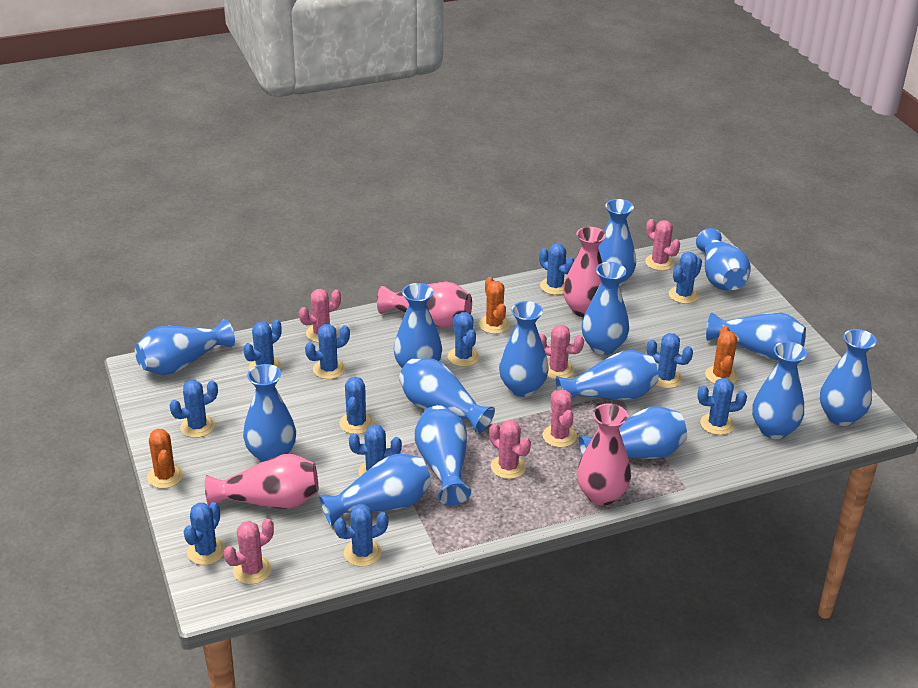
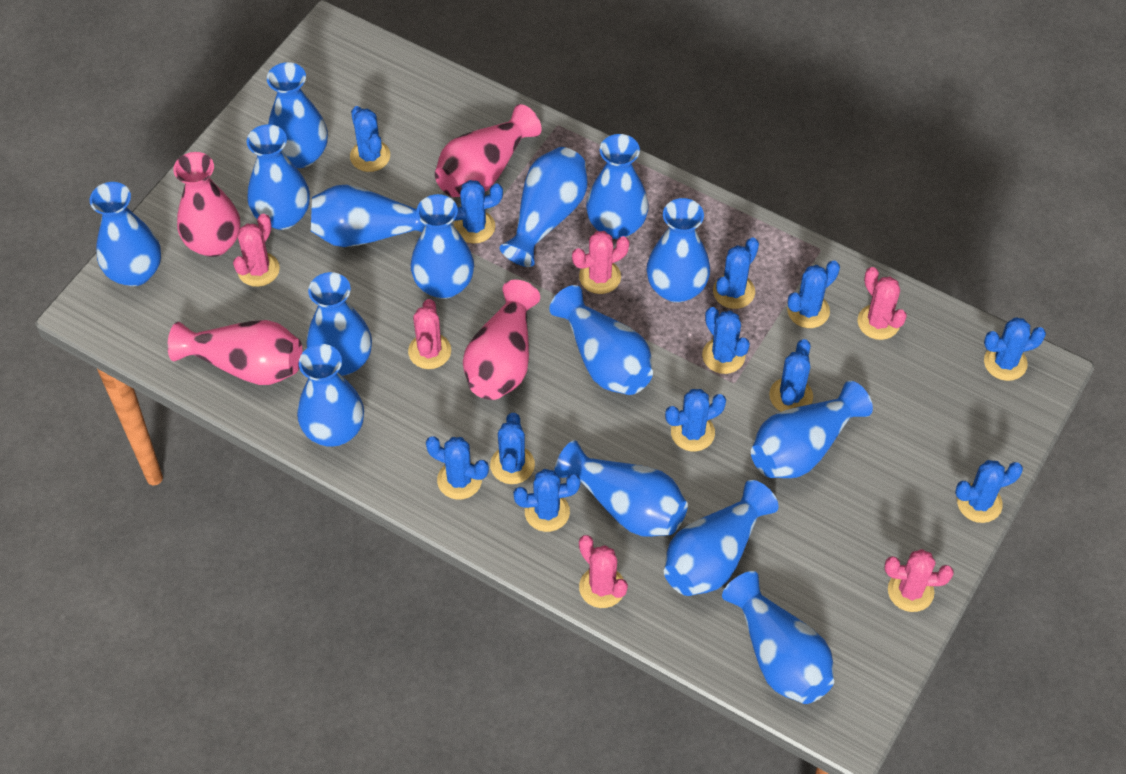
orange cactus: 3 -> 0

